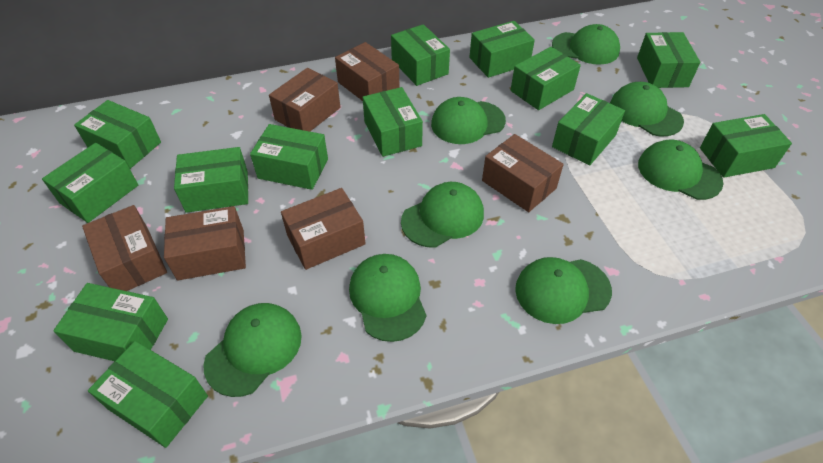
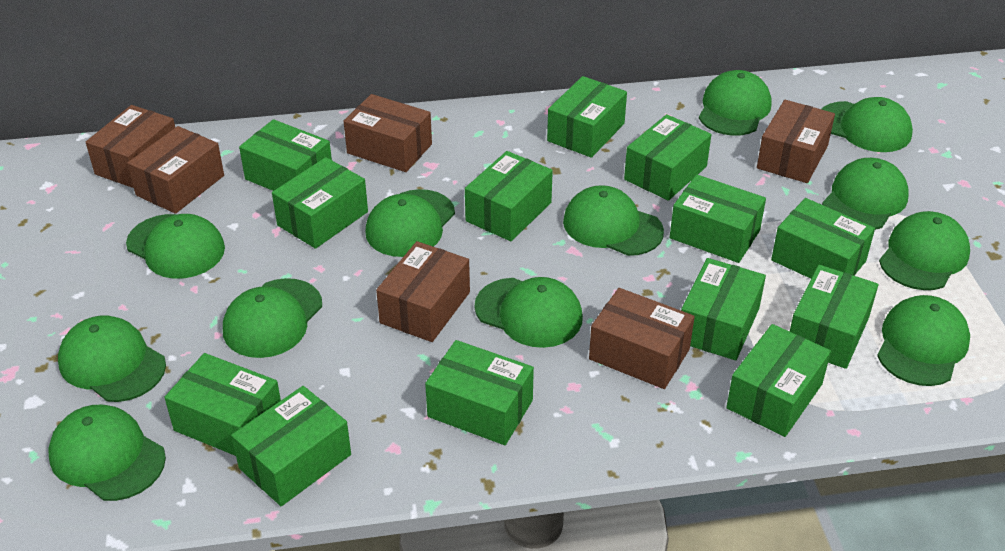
green cap: 8 -> 12

